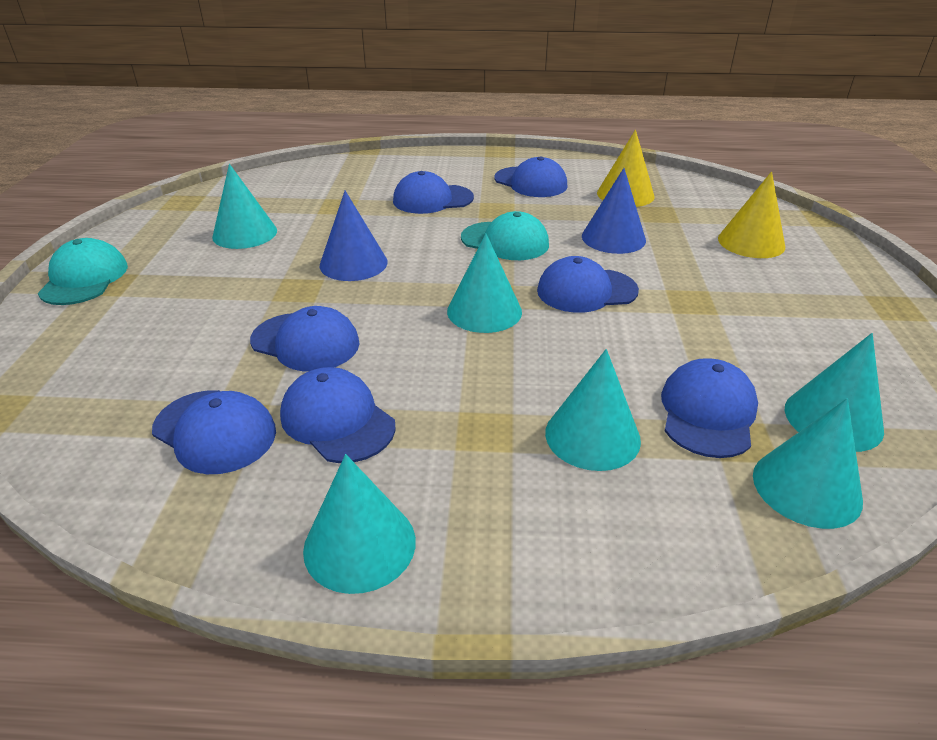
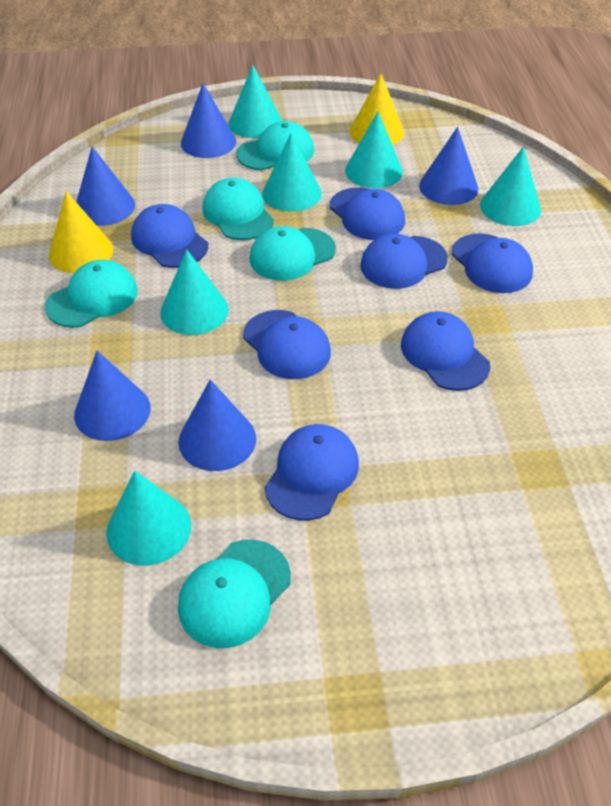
blue cone: 2 -> 5
turquoise cap: 2 -> 5

